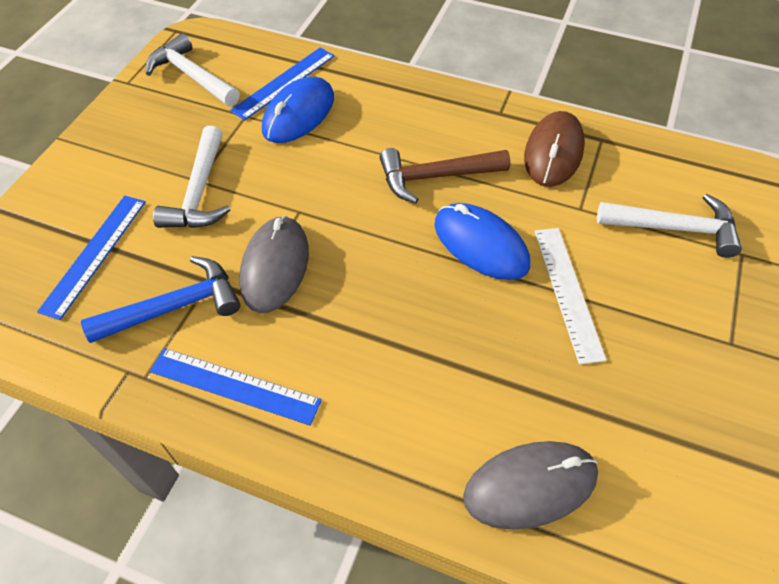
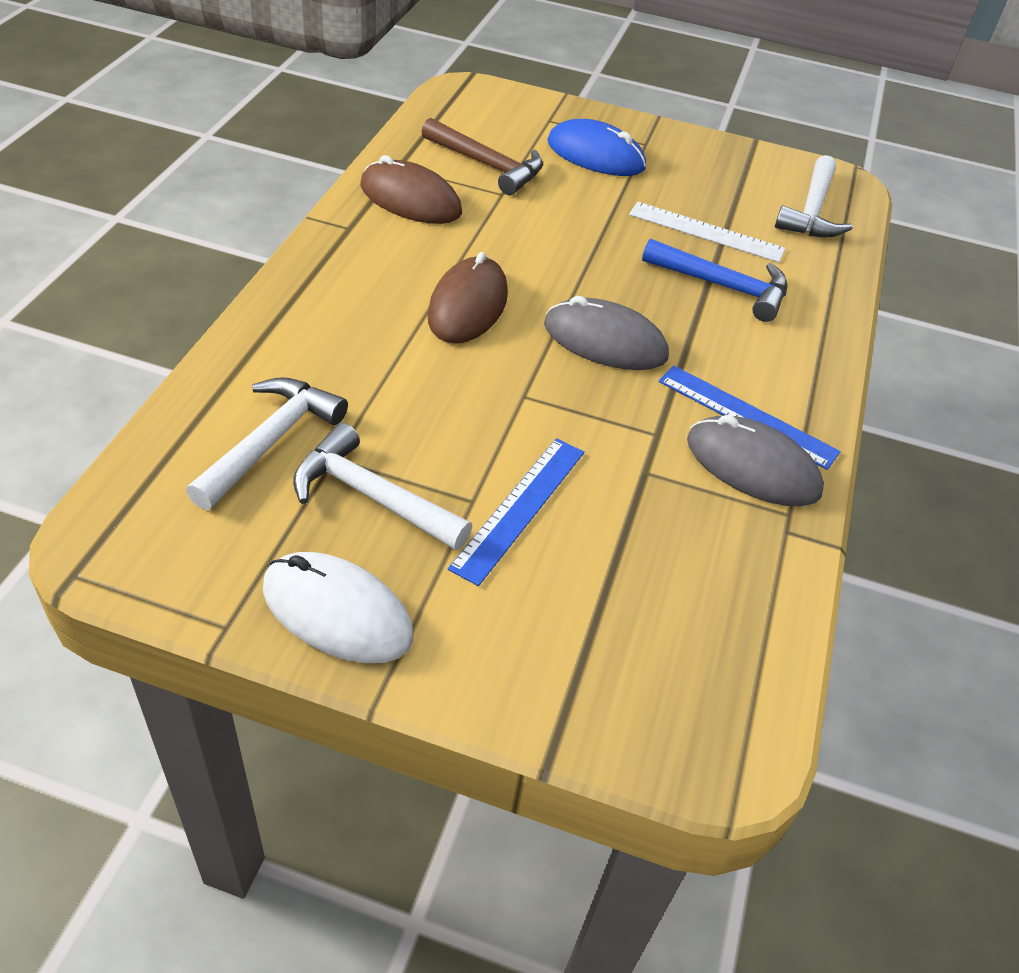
blue mouse: 2 -> 1
blue ruler: 3 -> 2
brown mouse: 1 -> 2
white mouse: 0 -> 1

